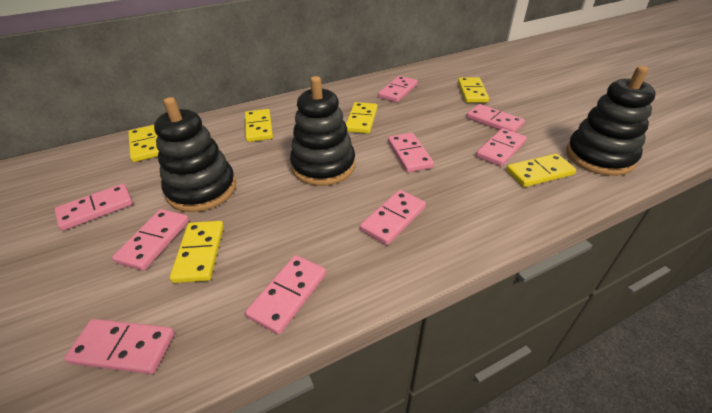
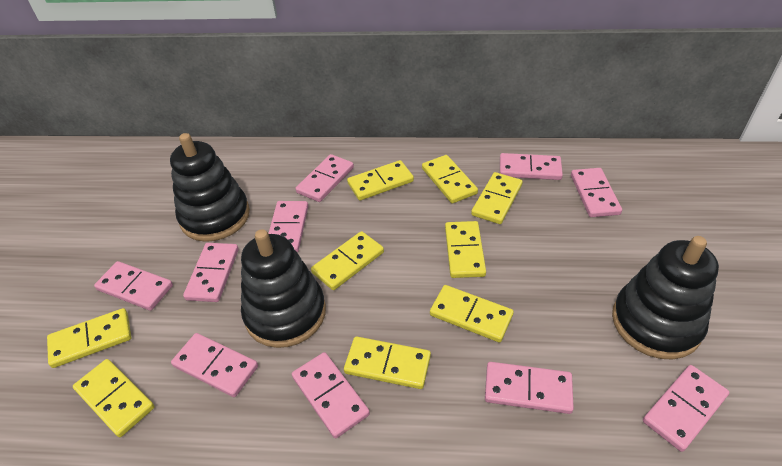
pink domino: 9 -> 10
yellow domino: 6 -> 9

